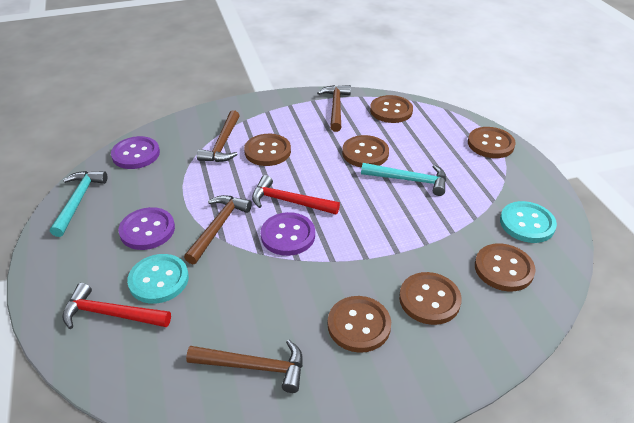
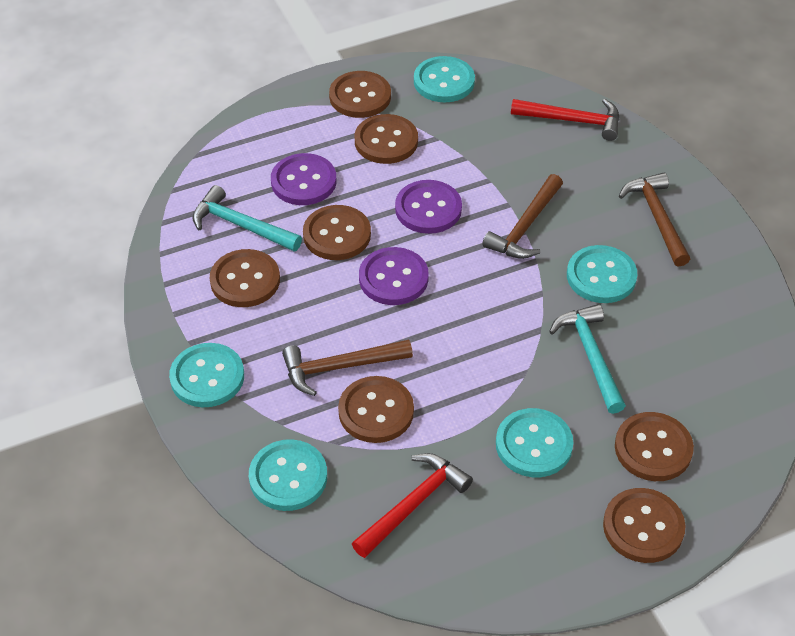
brown hammer: 4 -> 3
turquoise button: 2 -> 5

